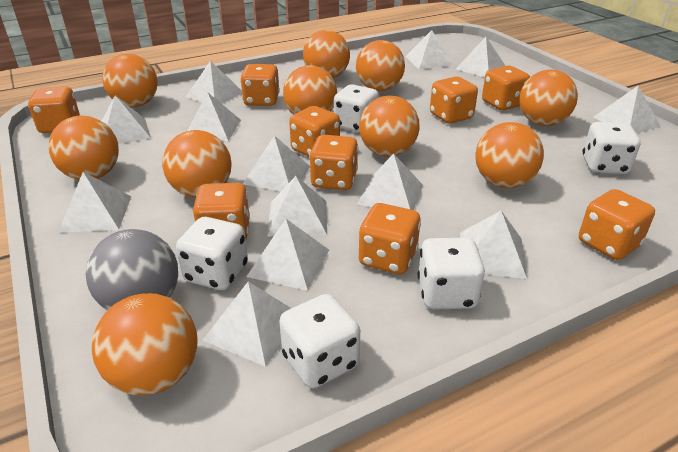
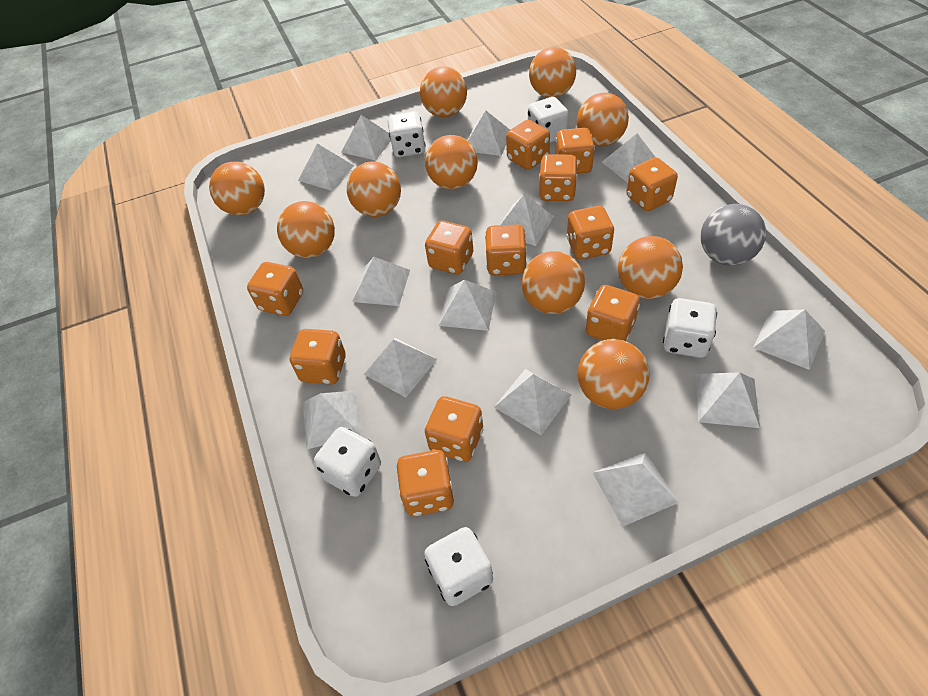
orange dice: 9 -> 12

